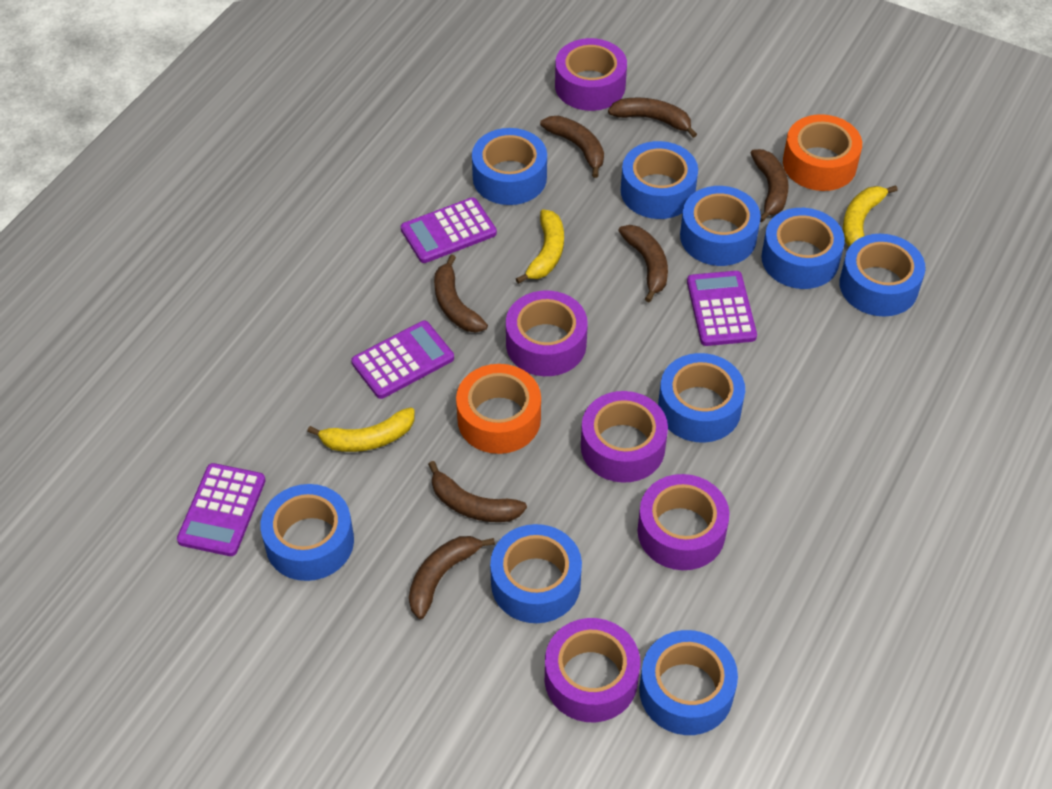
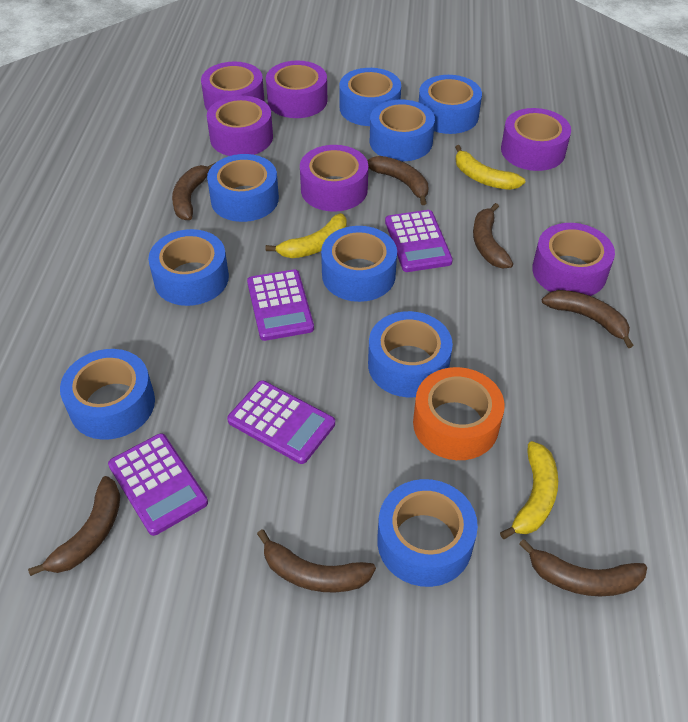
orange tape: 2 -> 1
purple tape: 5 -> 6

